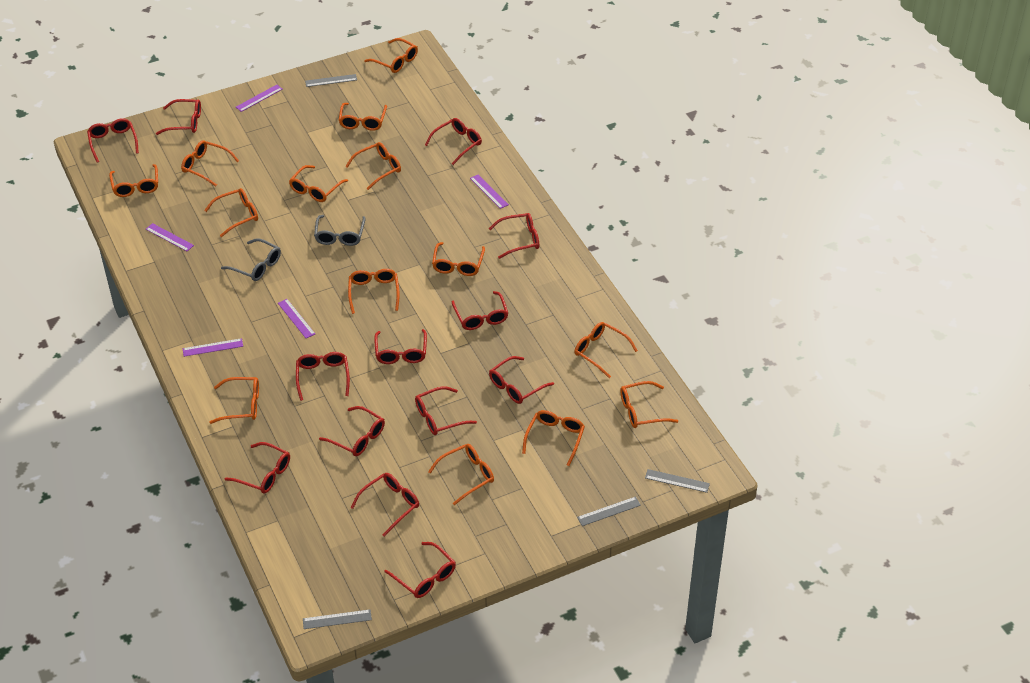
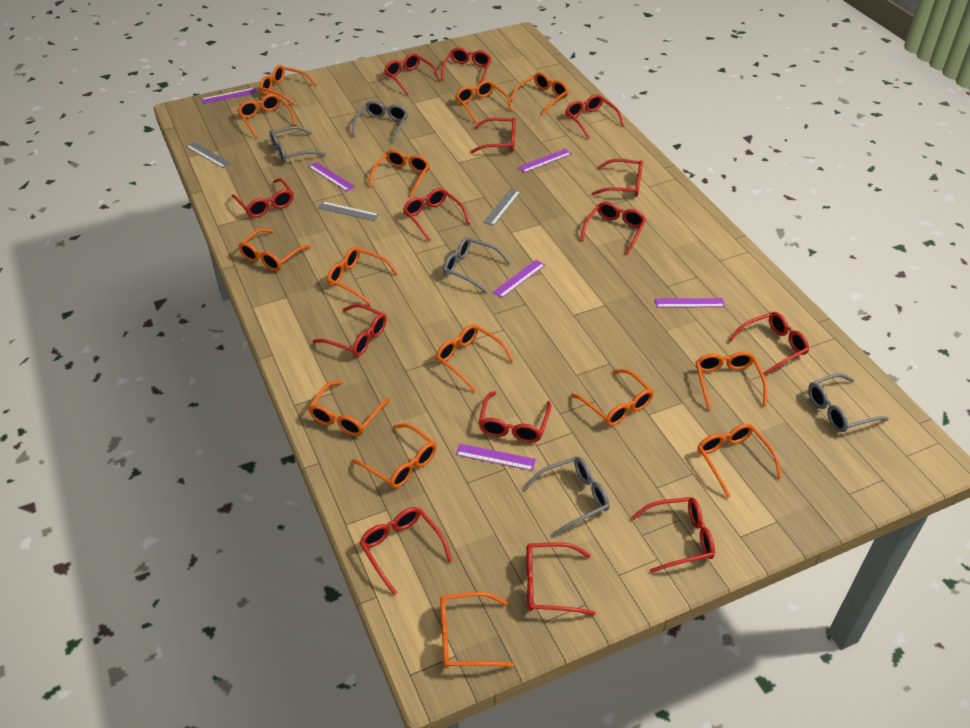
grey glasses: 2 -> 5
grey ruler: 4 -> 3
purple ruler: 5 -> 6
red glasses: 13 -> 14

